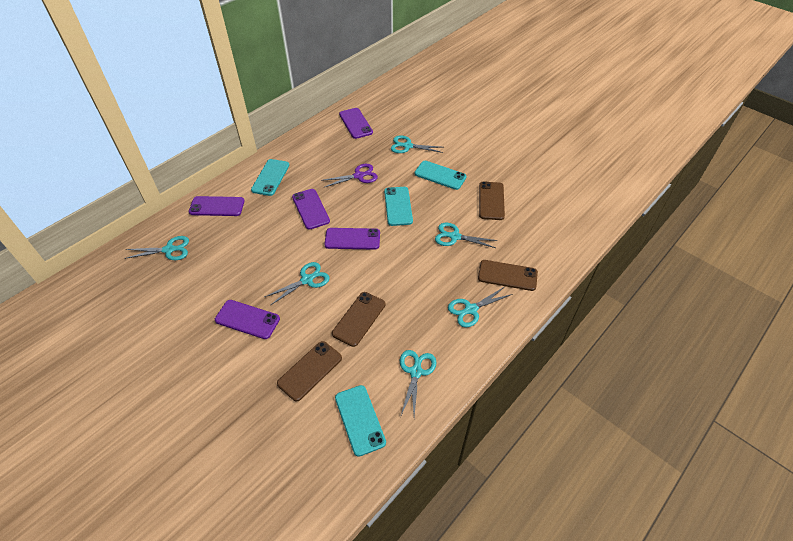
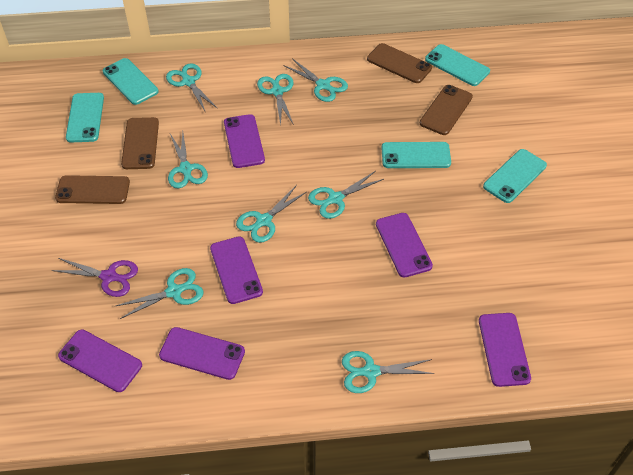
purple phone: 5 -> 6
turquoise phone: 4 -> 5
turquoise scissors: 6 -> 8

